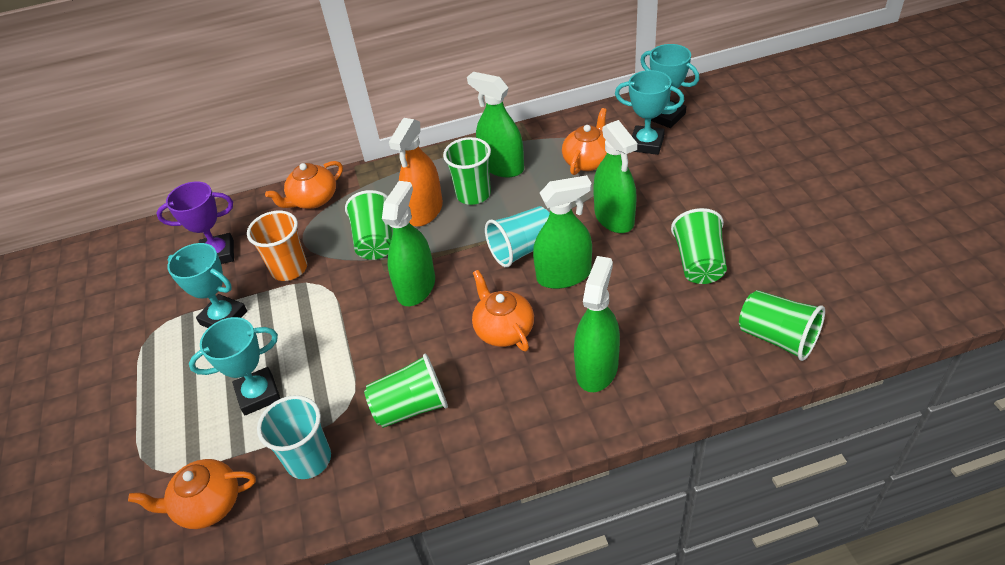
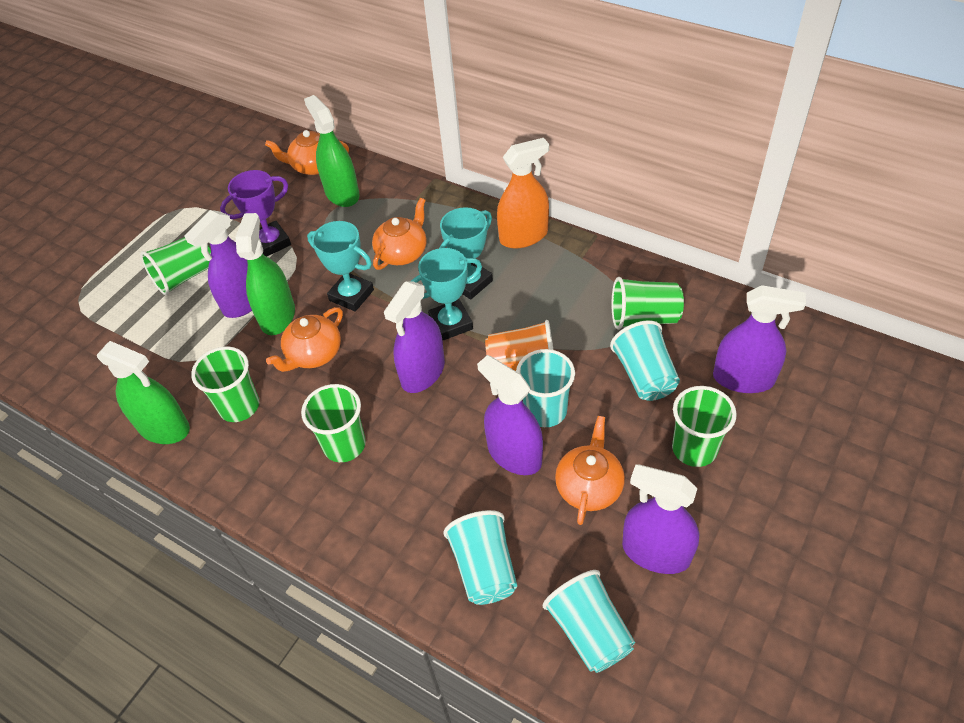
green spray bottle: 5 -> 3
purple spray bottle: 0 -> 5
turquoise cup: 2 -> 4
turquoise trophy: 4 -> 3

